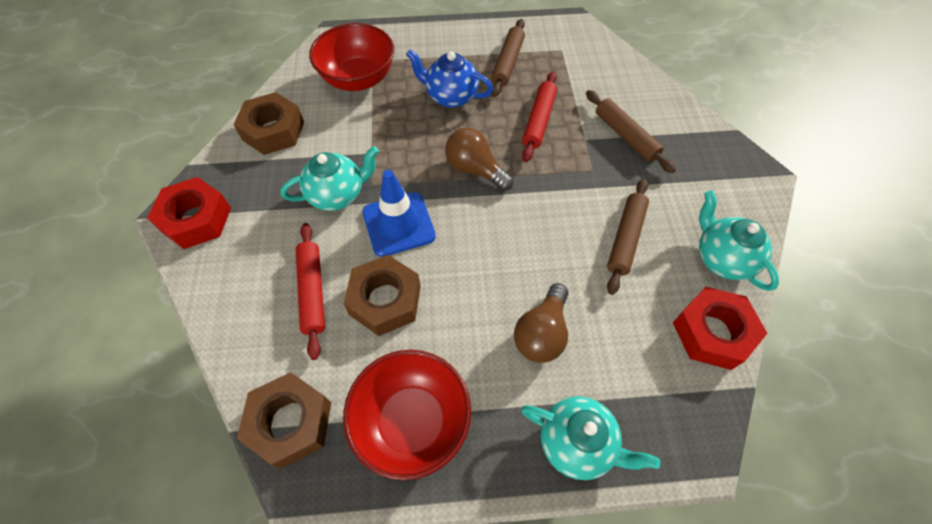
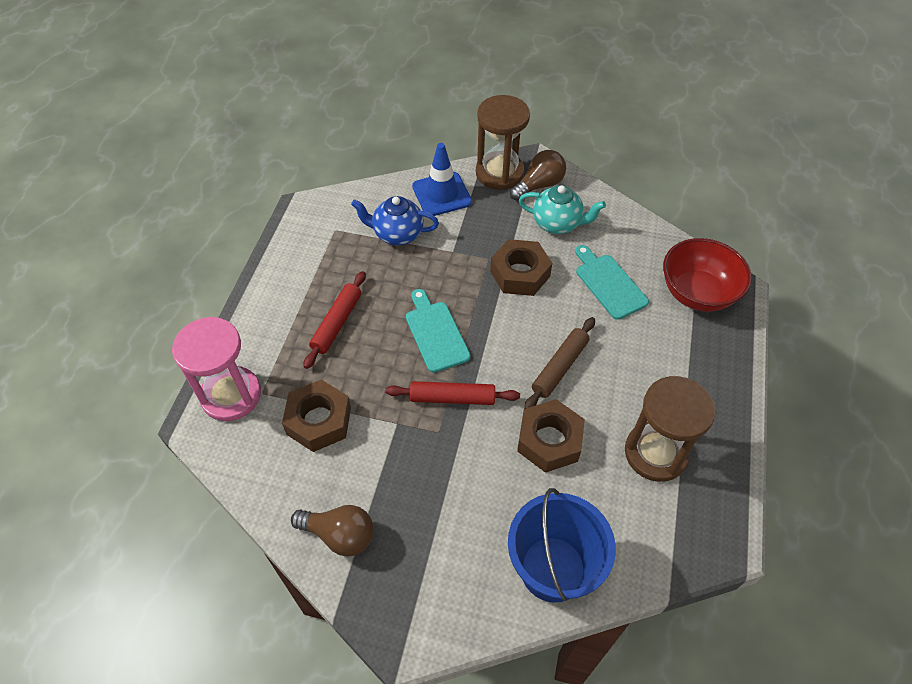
blue bucket: 0 -> 1
brown hourglass: 0 -> 2
brown rolling pin: 3 -> 1
pink hourglass: 0 -> 1
red bowl: 2 -> 1
red nut: 2 -> 0
turquoise cutting board: 0 -> 2
turquoise teapot: 3 -> 1

